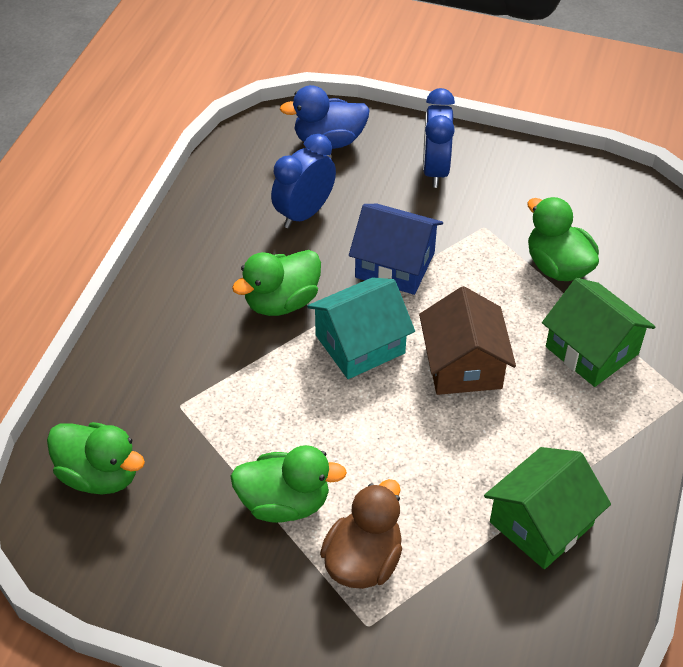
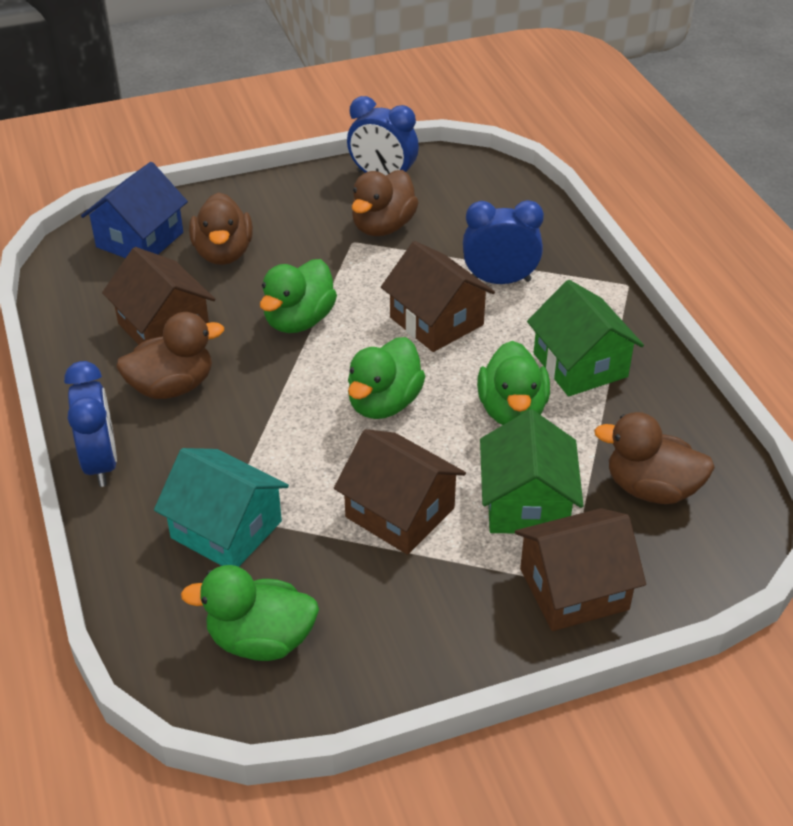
blue clock: 2 -> 3
blue duck: 1 -> 0
brown duck: 1 -> 4
brown house: 1 -> 4

